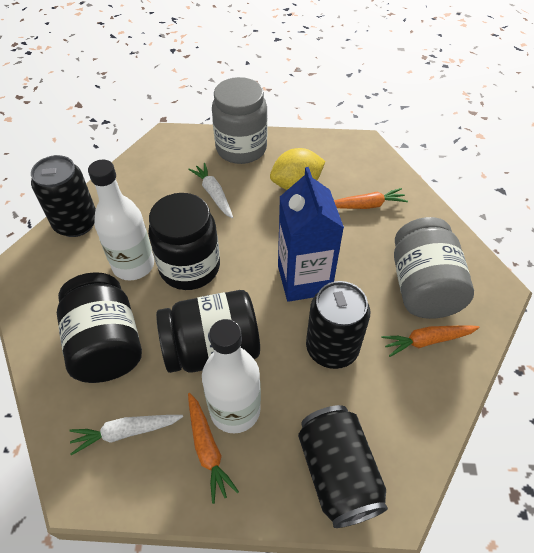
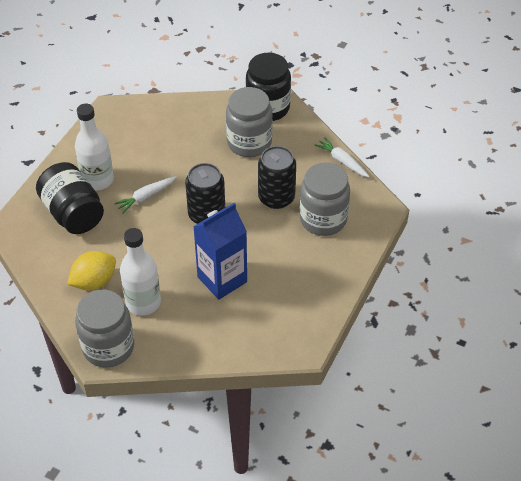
black can: 3 -> 2
black jar: 3 -> 2
grey jar: 2 -> 3
orange carrot: 3 -> 0

